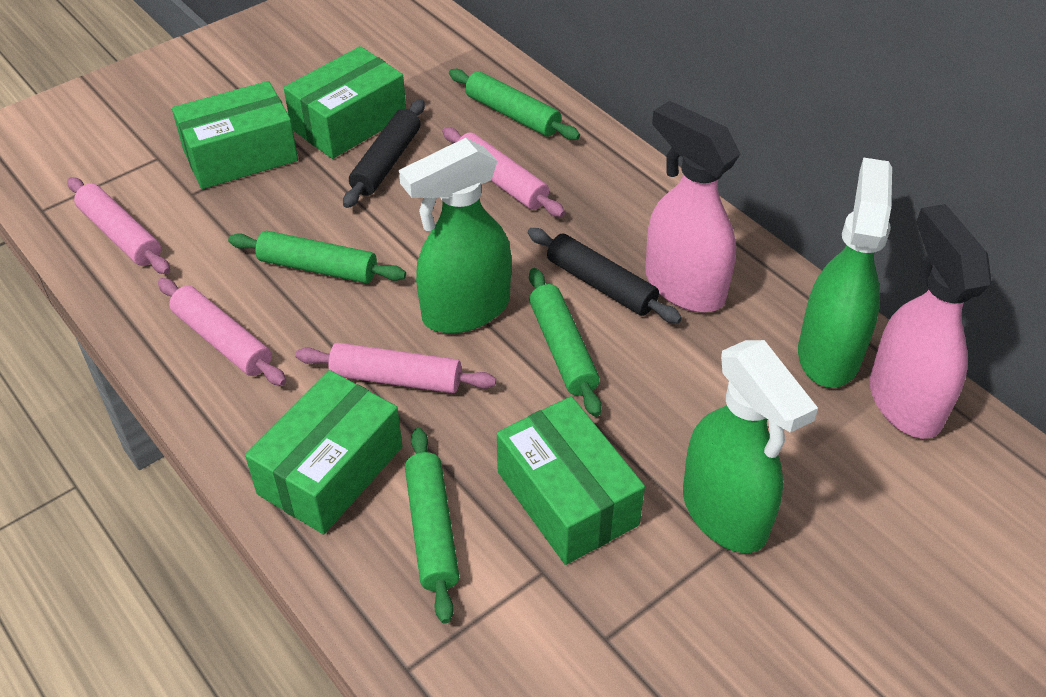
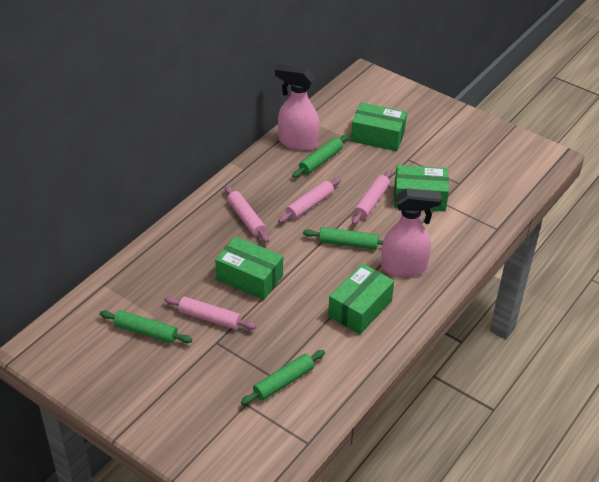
black rolling pin: 2 -> 0
green spray bottle: 3 -> 0

